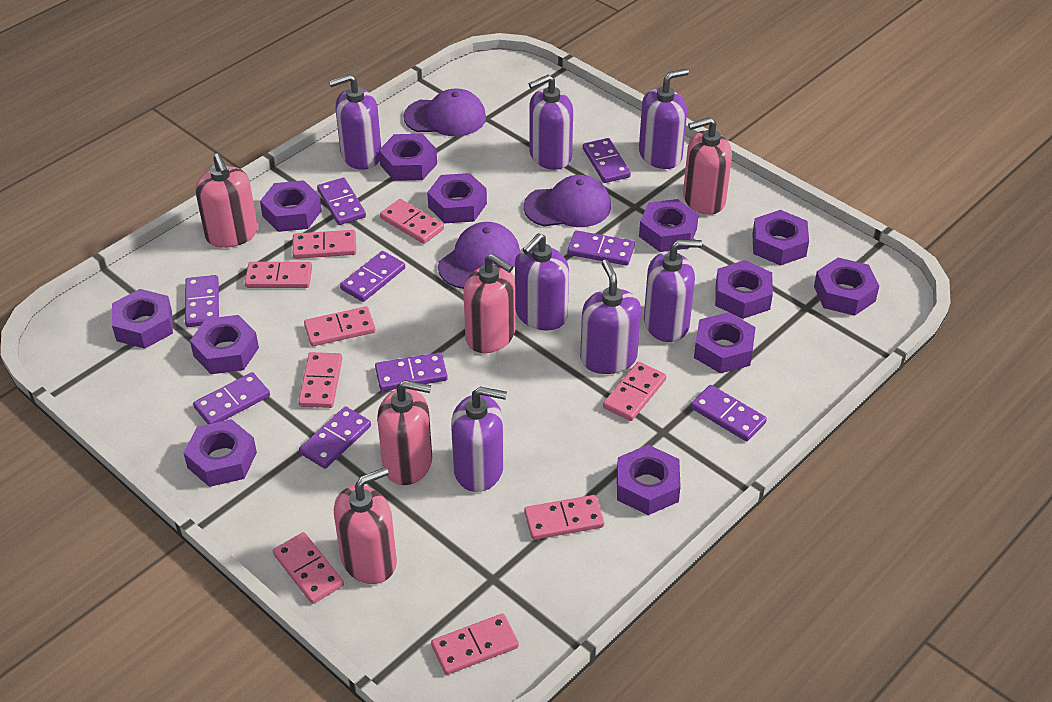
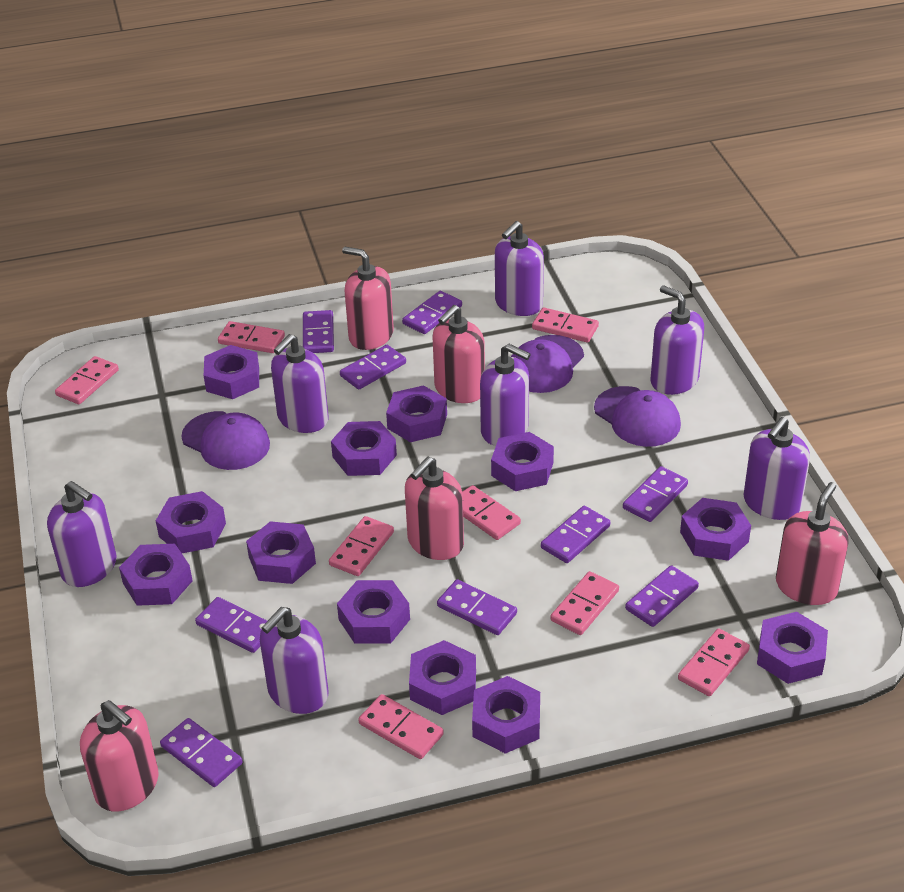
pink domino: 9 -> 8

